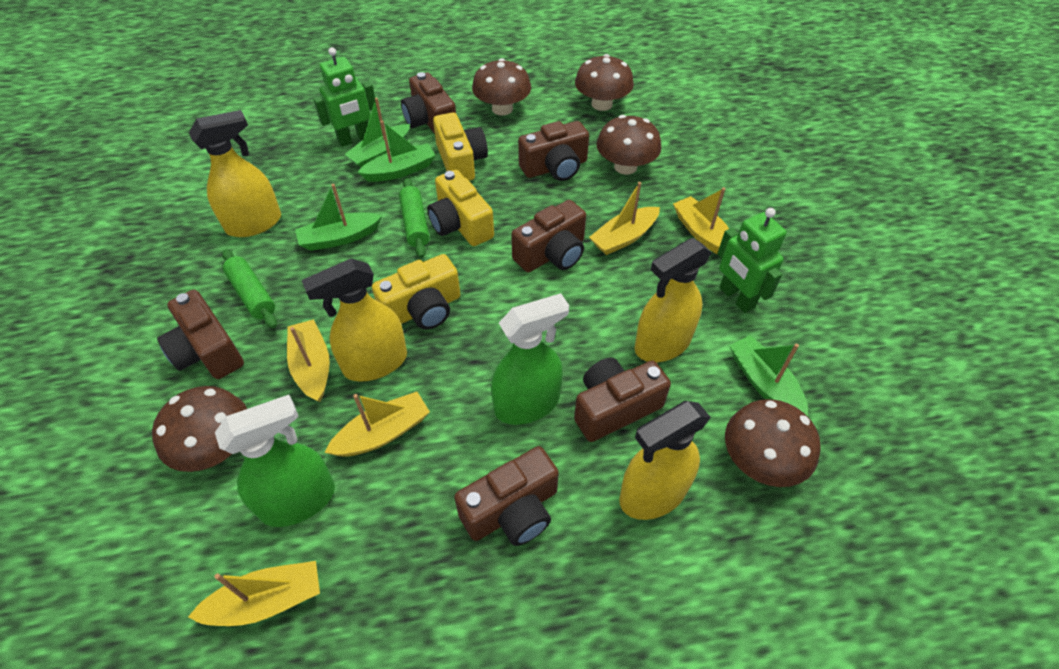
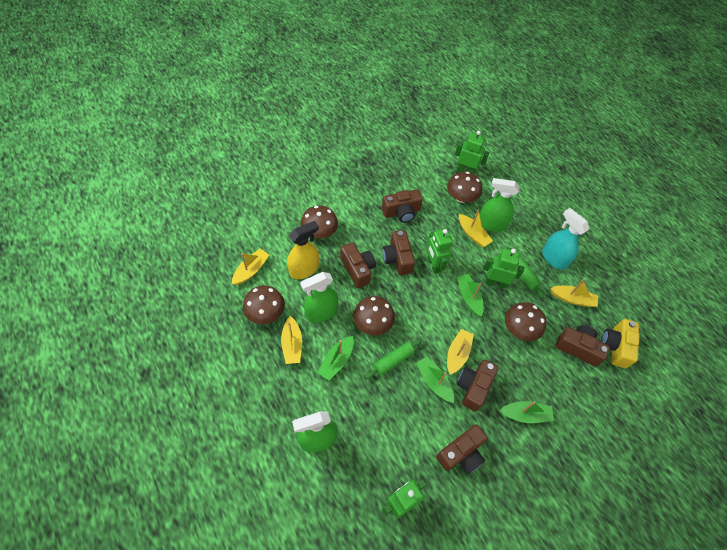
green robot: 2 -> 4
green spray bottle: 2 -> 3
turquoise spray bottle: 0 -> 1
yellow camera: 3 -> 1
yellow spray bottle: 4 -> 1

